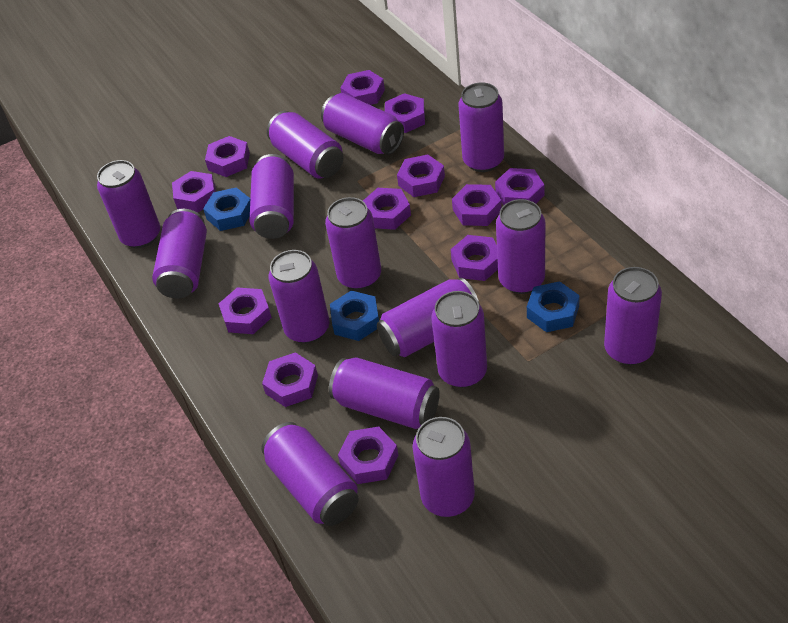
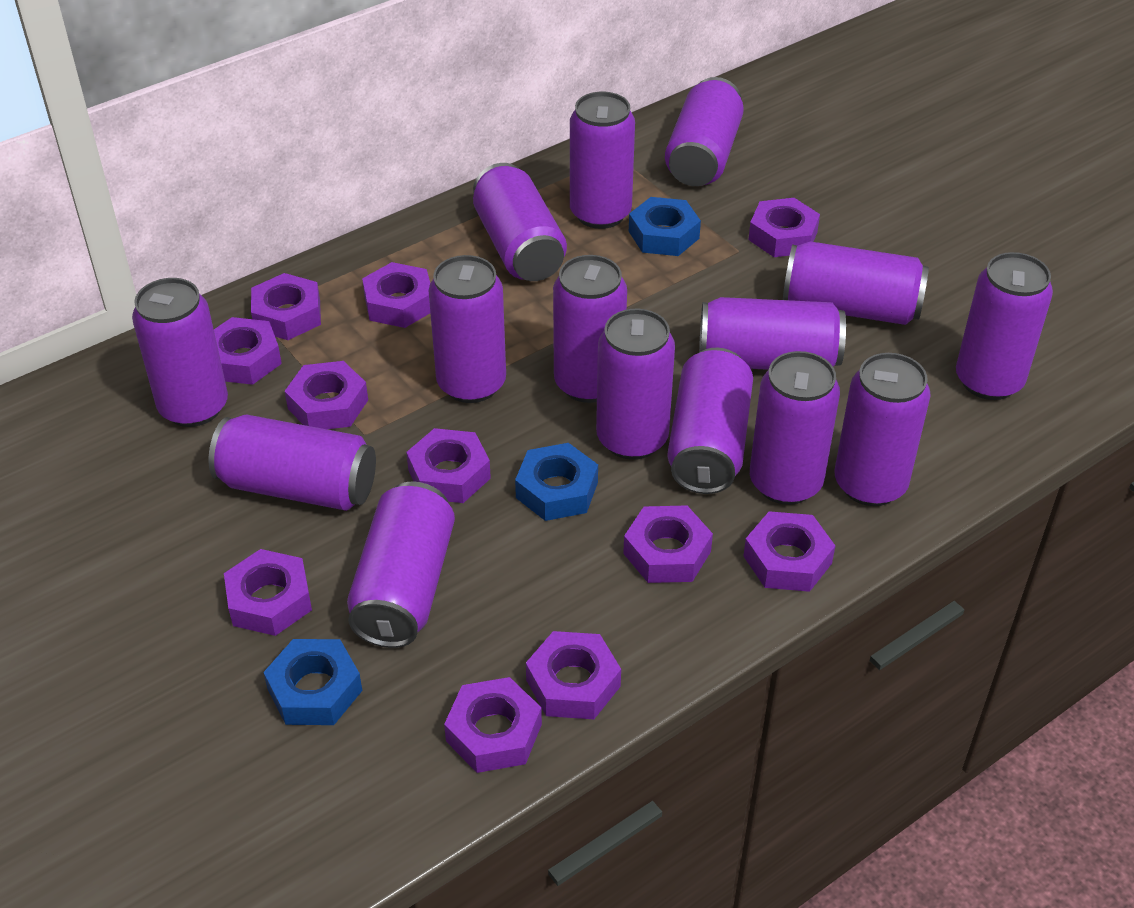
purple nut: 12 -> 11

